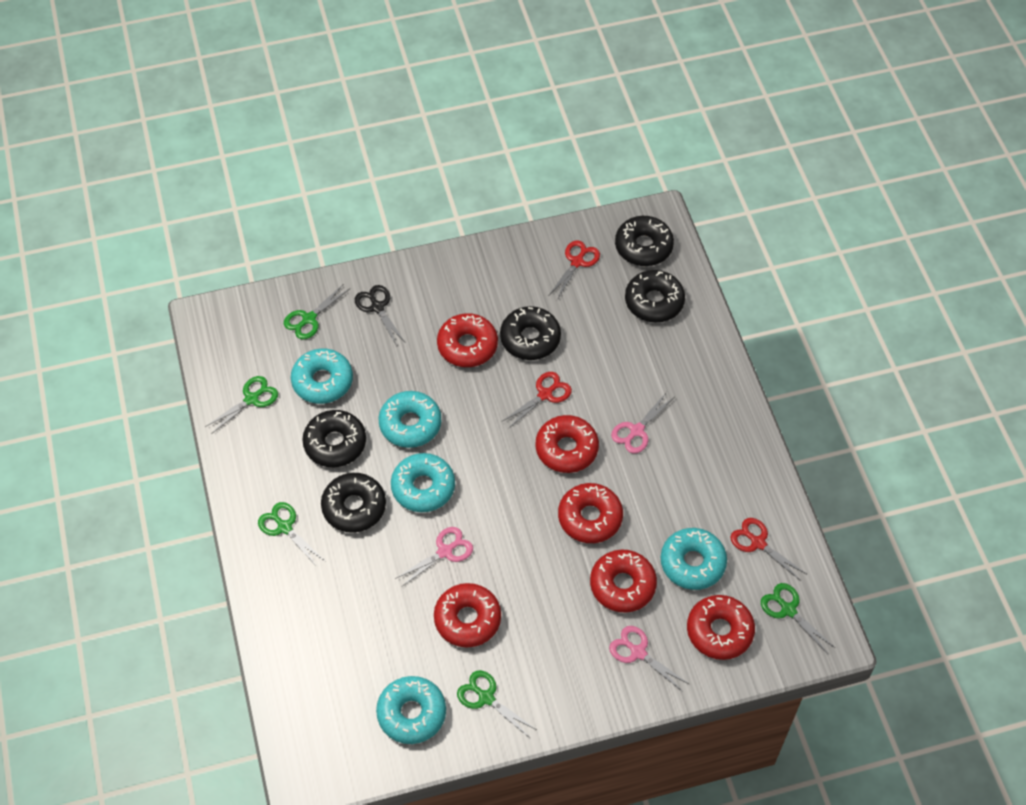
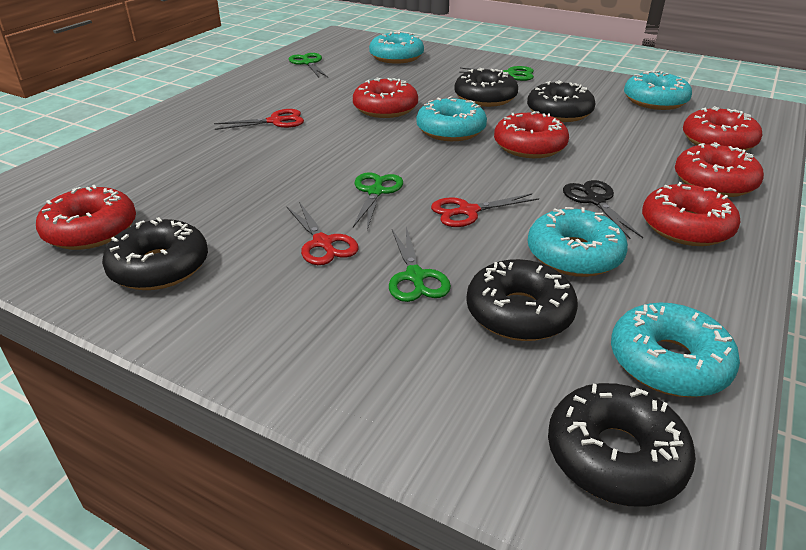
green scissors: 5 -> 4
pink scissors: 3 -> 0

